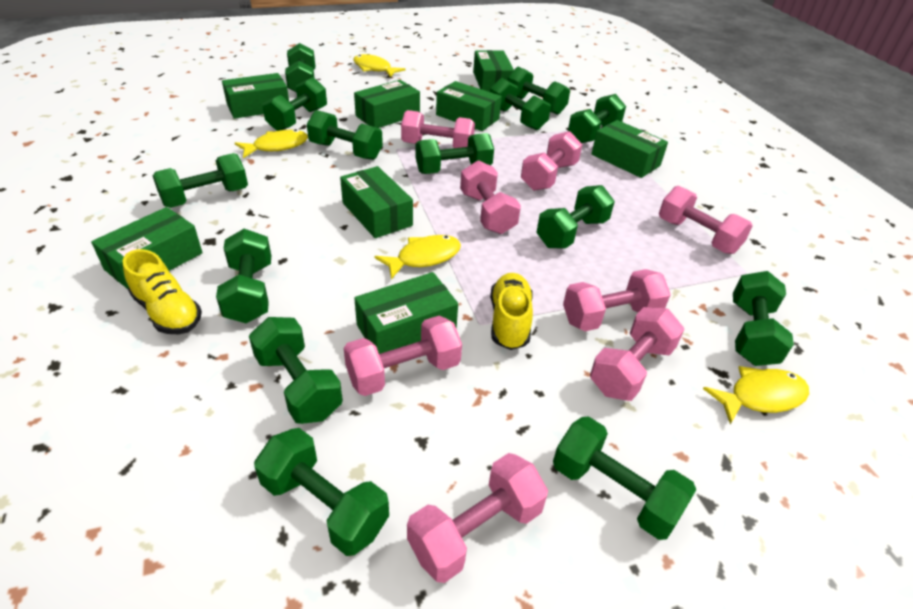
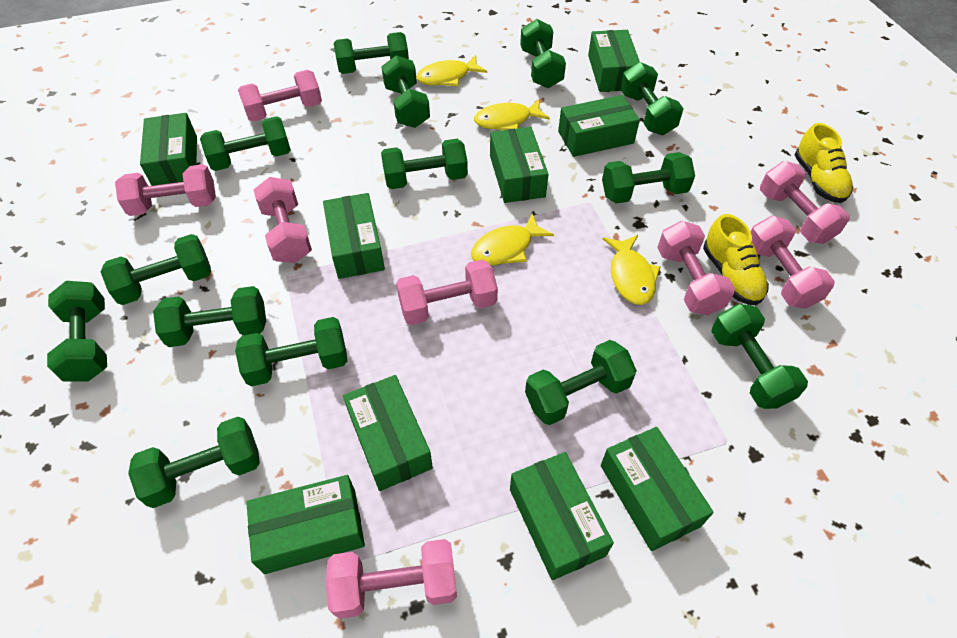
green box: 8 -> 9

